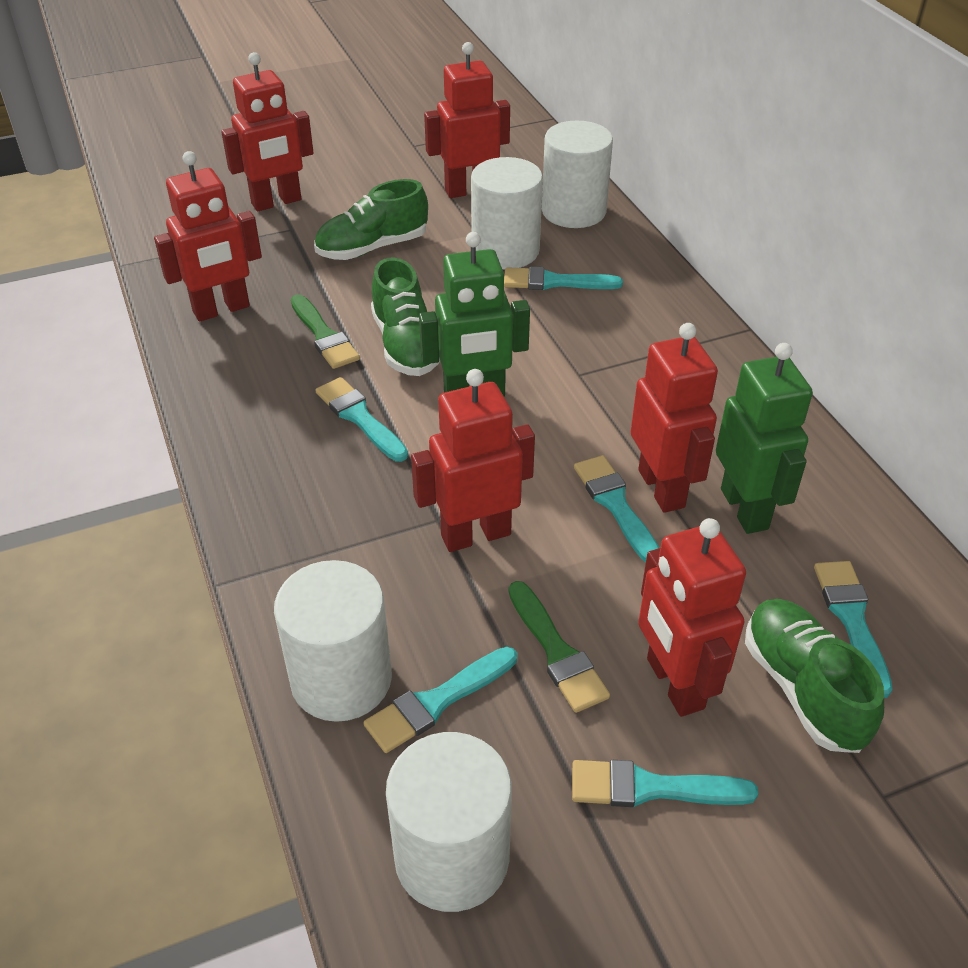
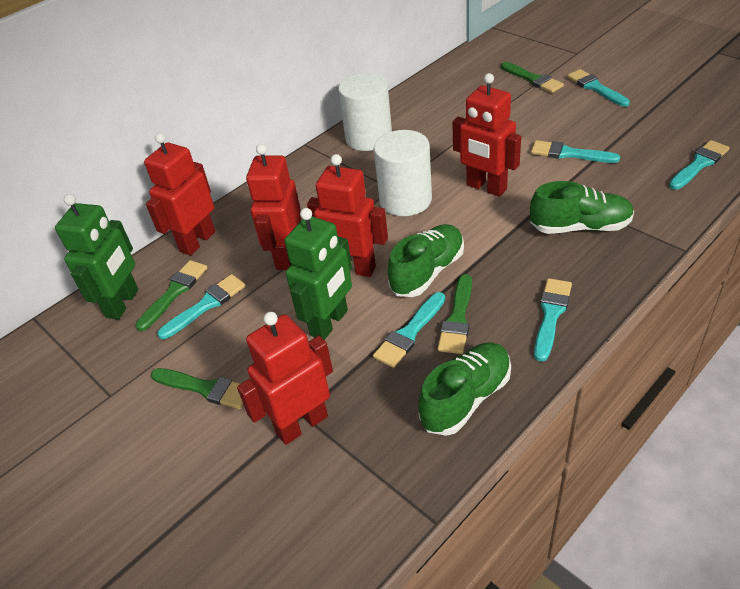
green brush: 2 -> 4
red robot: 6 -> 5
white cylinder: 4 -> 2

